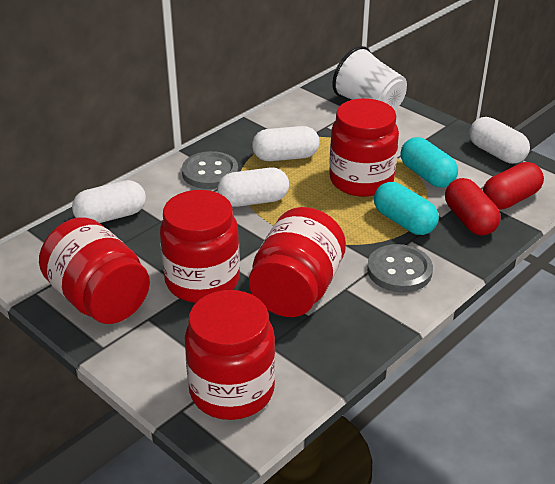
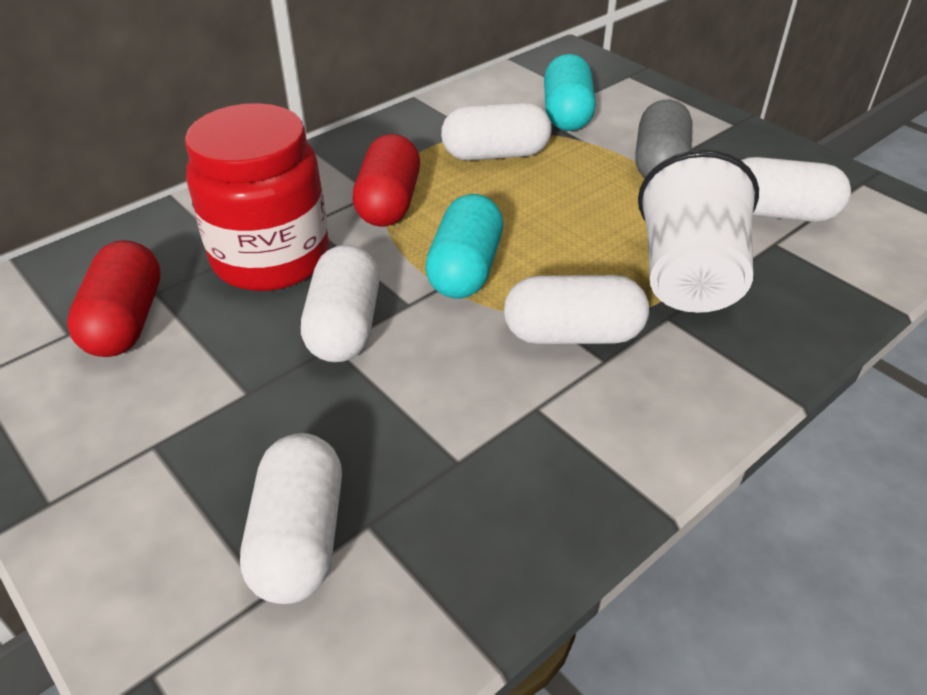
grey button: 2 -> 0
grey capsule: 0 -> 1
red jar: 5 -> 1
white capsule: 4 -> 5

